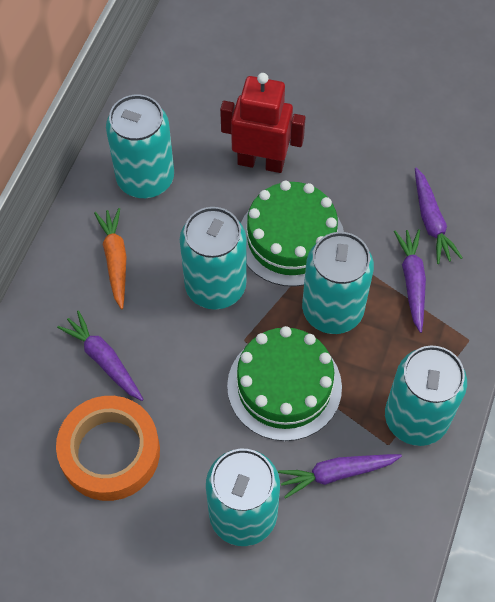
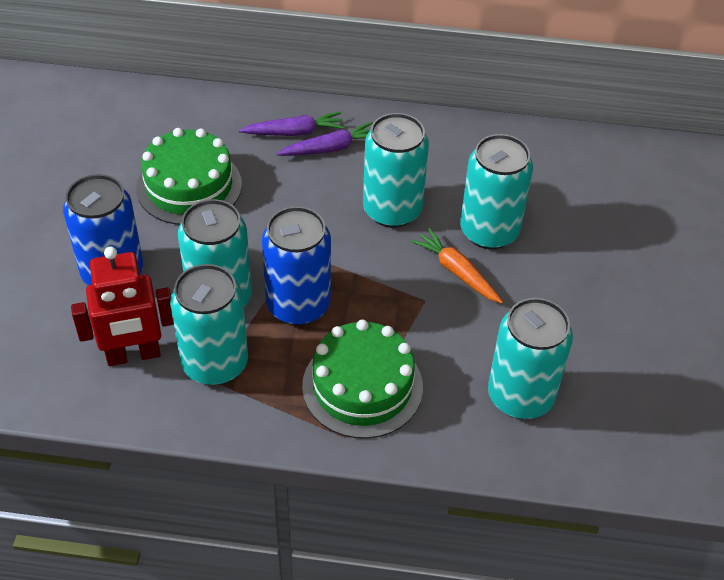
blue can: 0 -> 2
orange tape: 1 -> 0
purple carrot: 4 -> 2

